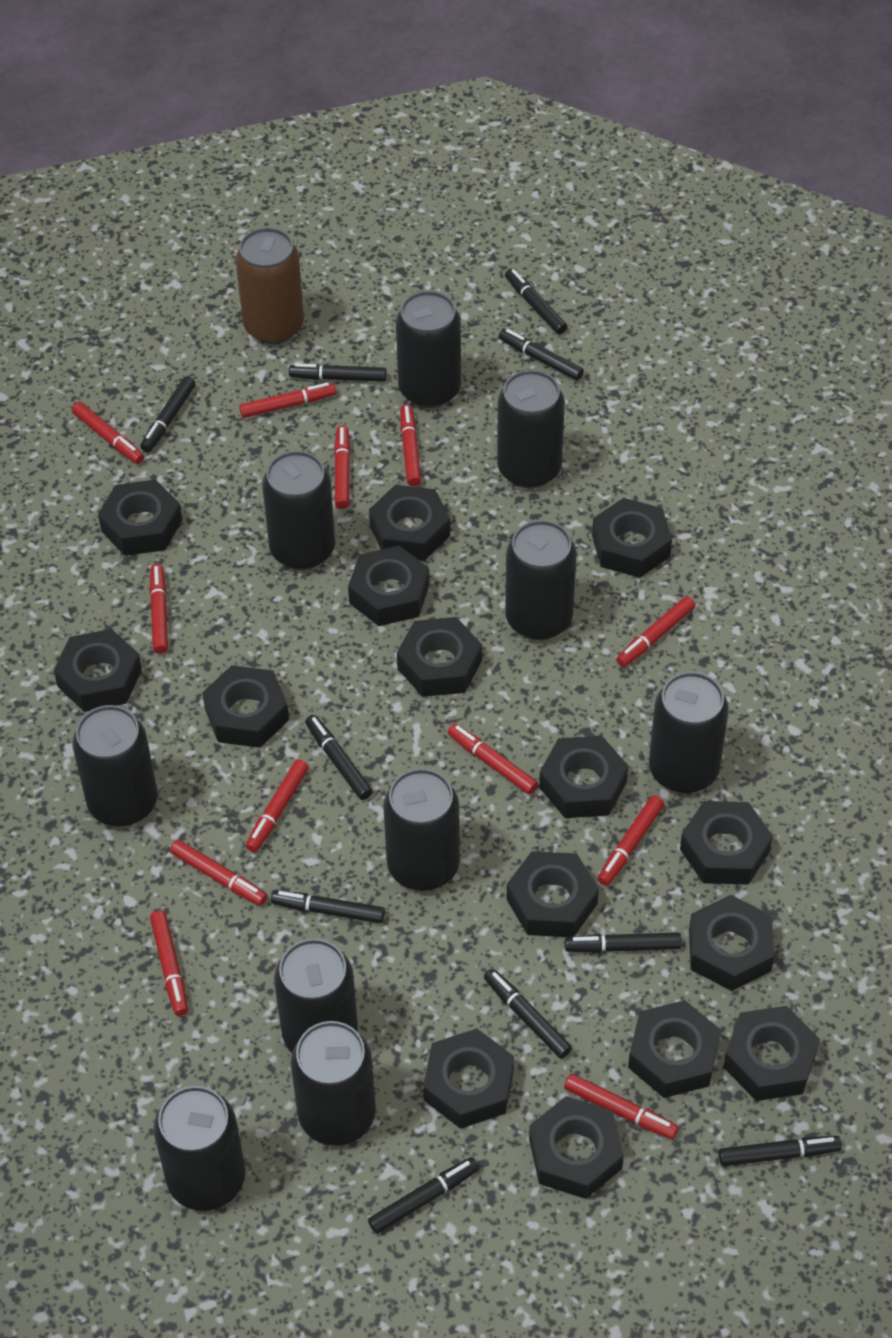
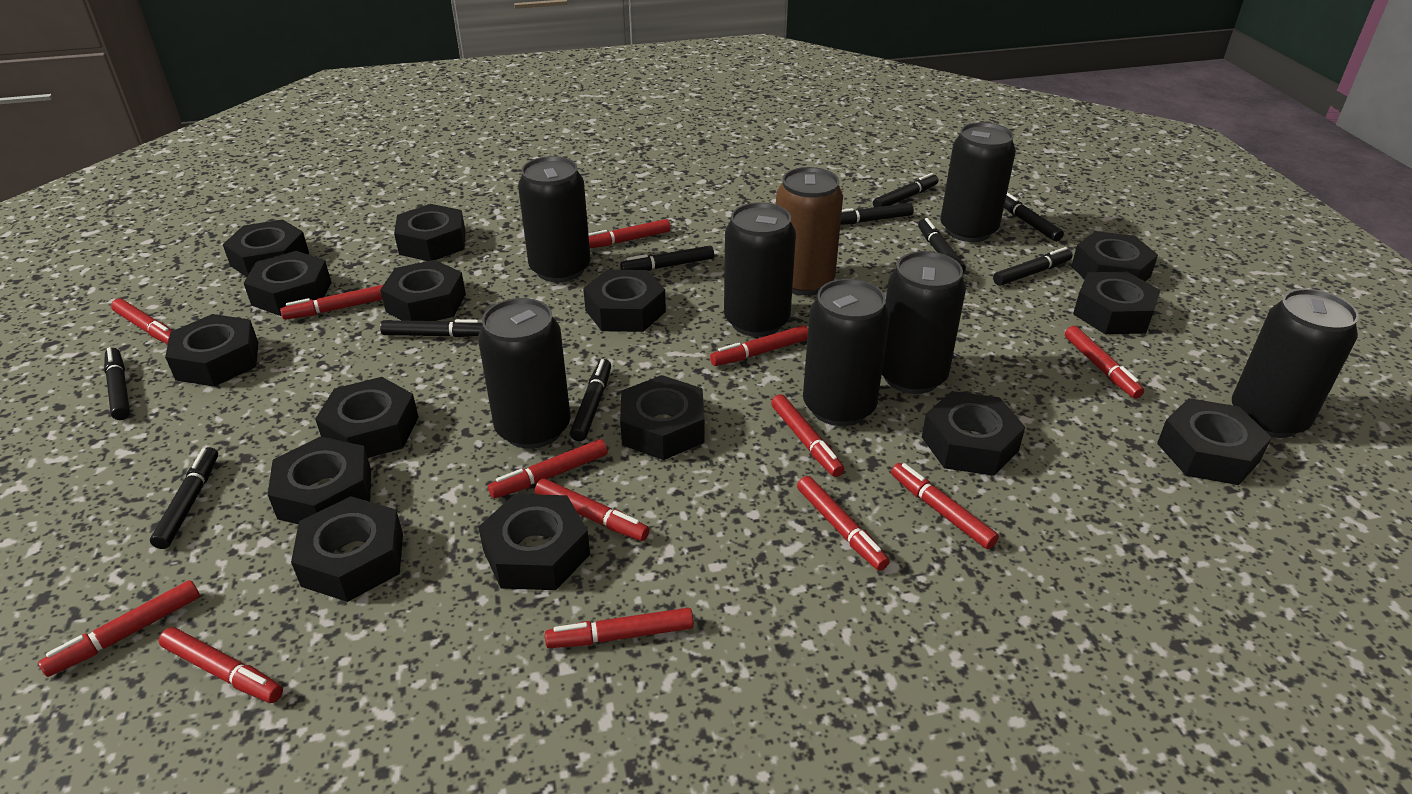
black can: 10 -> 7
red marker: 12 -> 13

